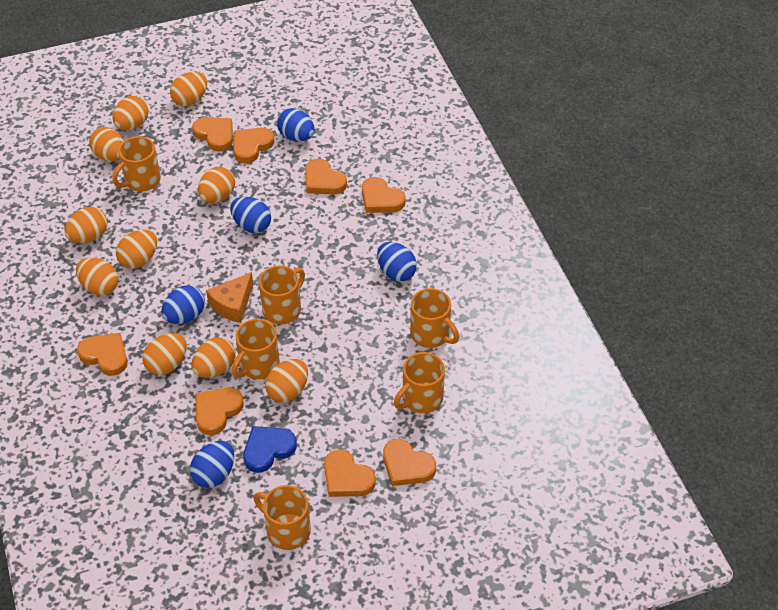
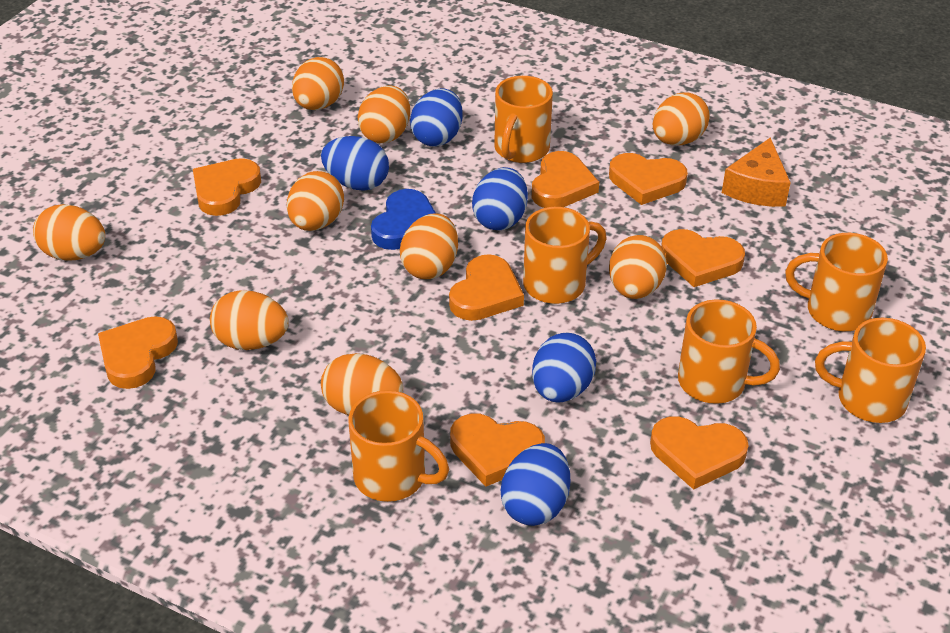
orange egg: 10 -> 9

